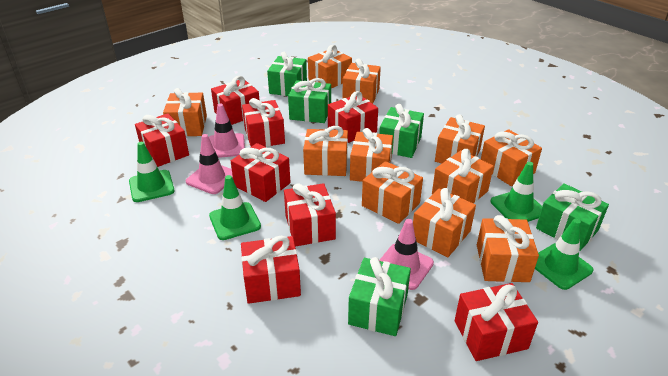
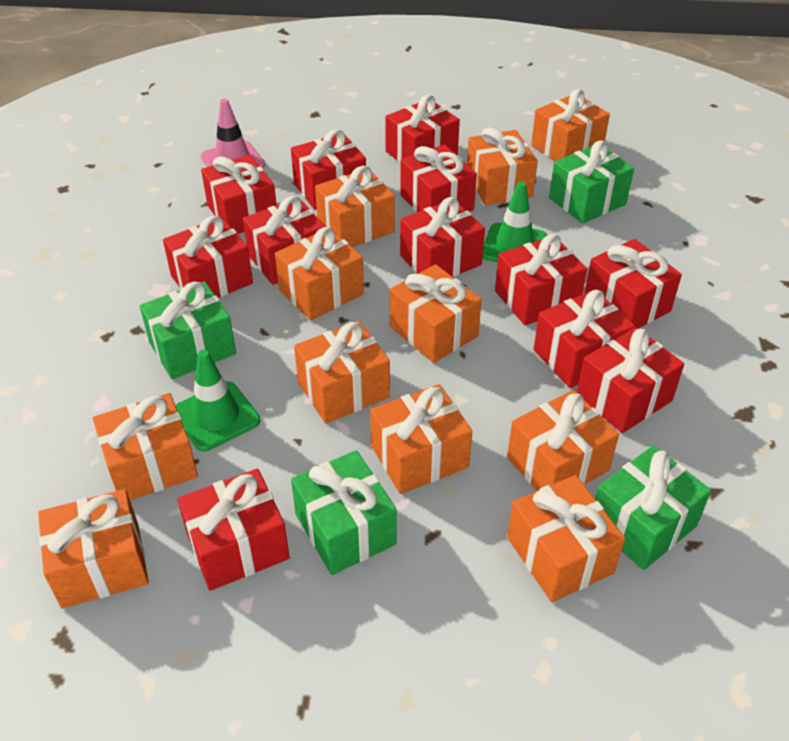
green gift: 5 -> 4
green traffic cone: 4 -> 2
pink traffic cone: 3 -> 1
red gift: 8 -> 12

